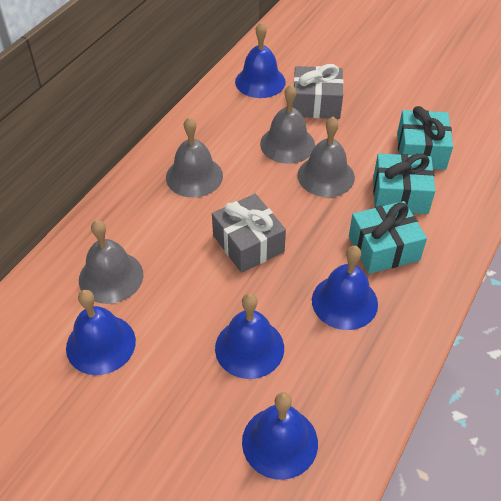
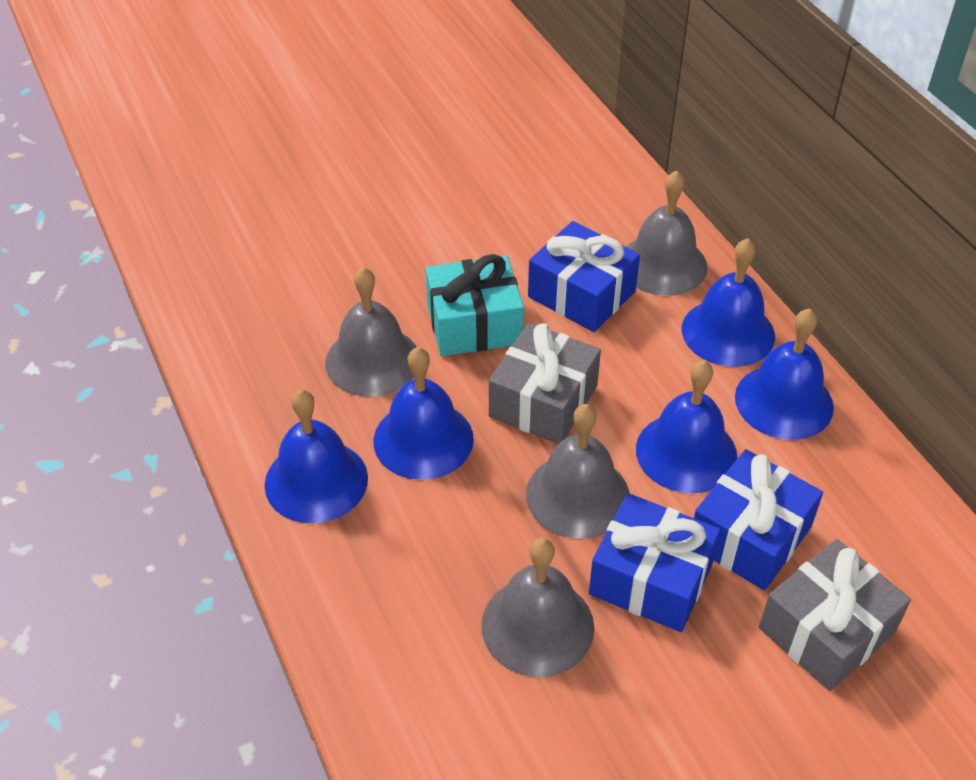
blue gift: 0 -> 3
turquoise gift: 3 -> 1

